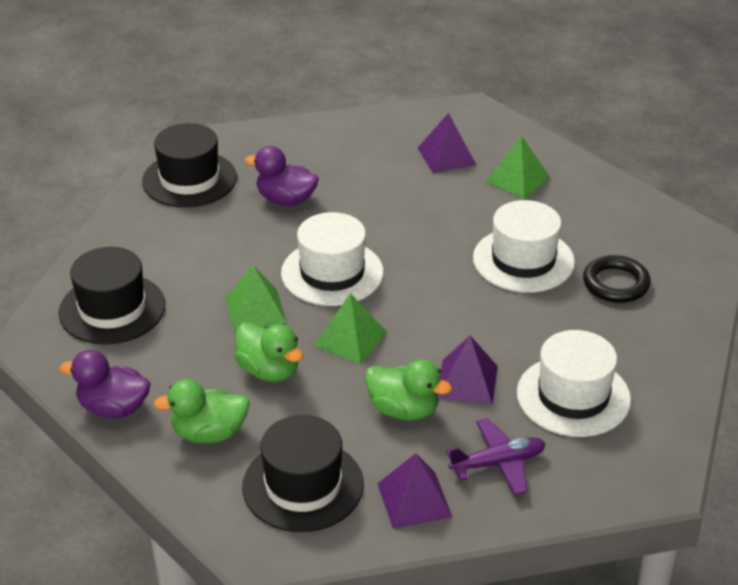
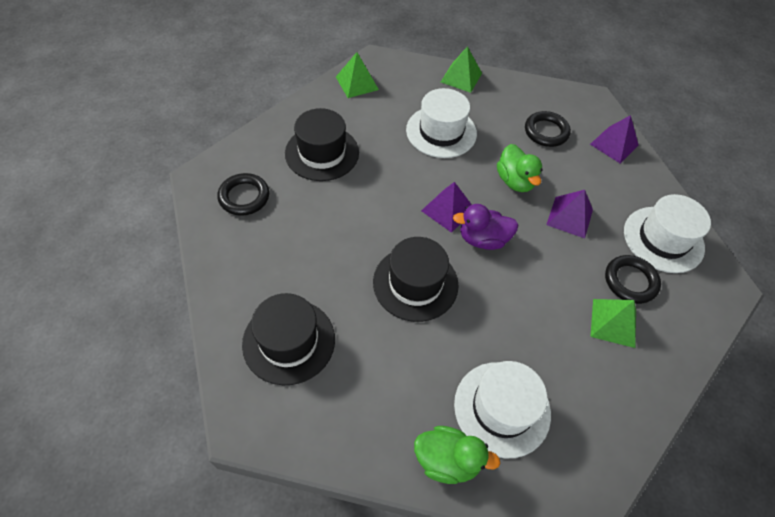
black ring: 1 -> 3
green duck: 3 -> 2
purple duck: 2 -> 1
purple plane: 1 -> 0

